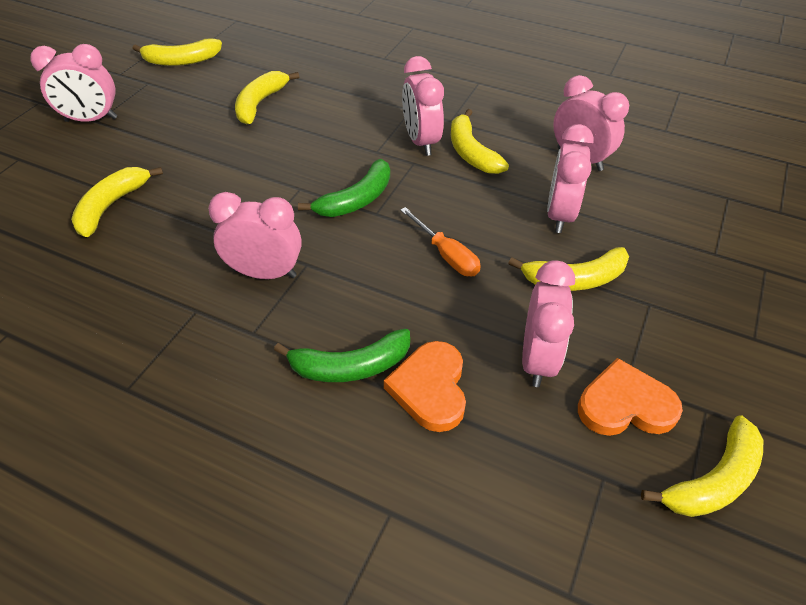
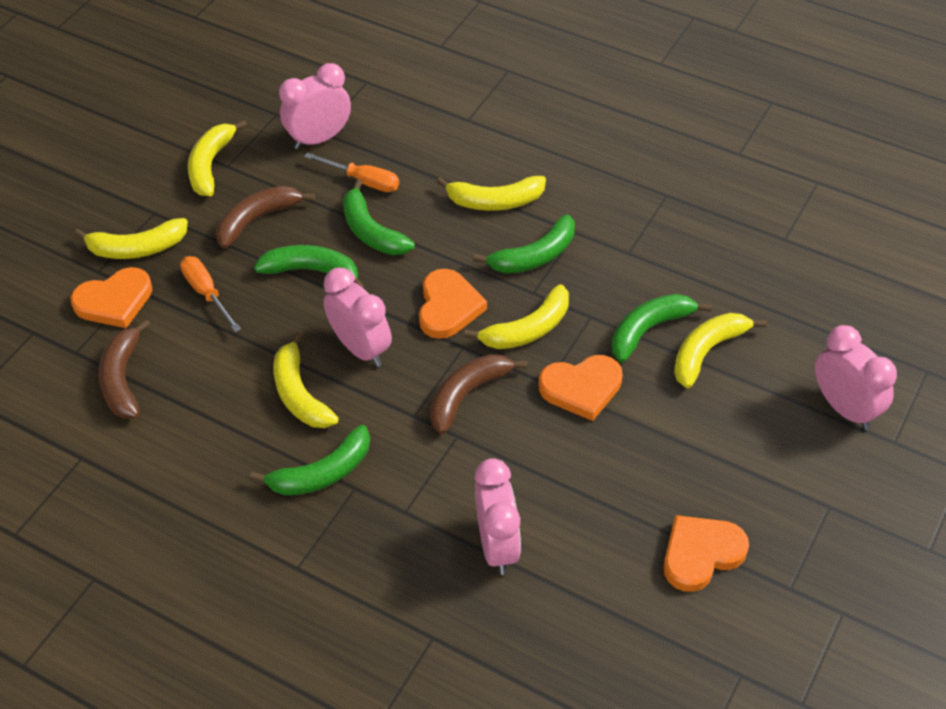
brown banana: 0 -> 3
green banana: 2 -> 5
orange heart: 2 -> 4
orange screwdriver: 1 -> 2
pink clock: 6 -> 4

